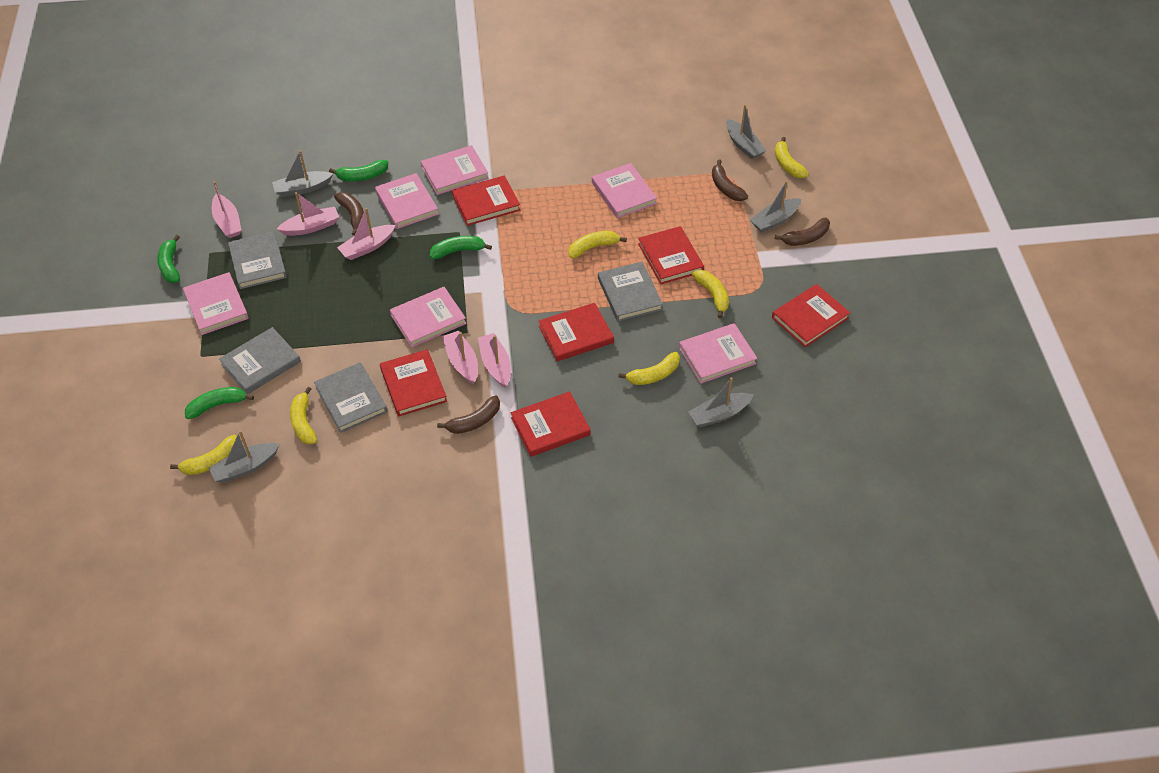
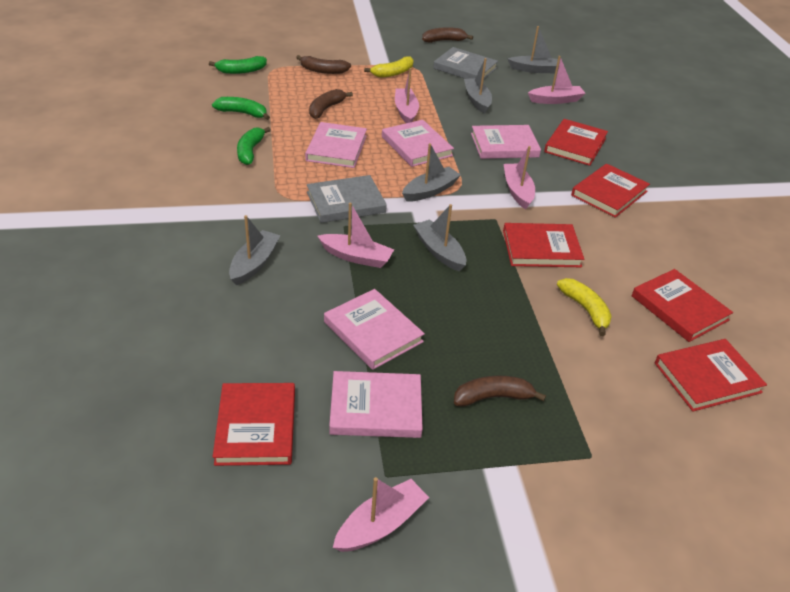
green banana: 4 -> 3
grey book: 4 -> 2
pink book: 6 -> 5
yellow banana: 6 -> 2

